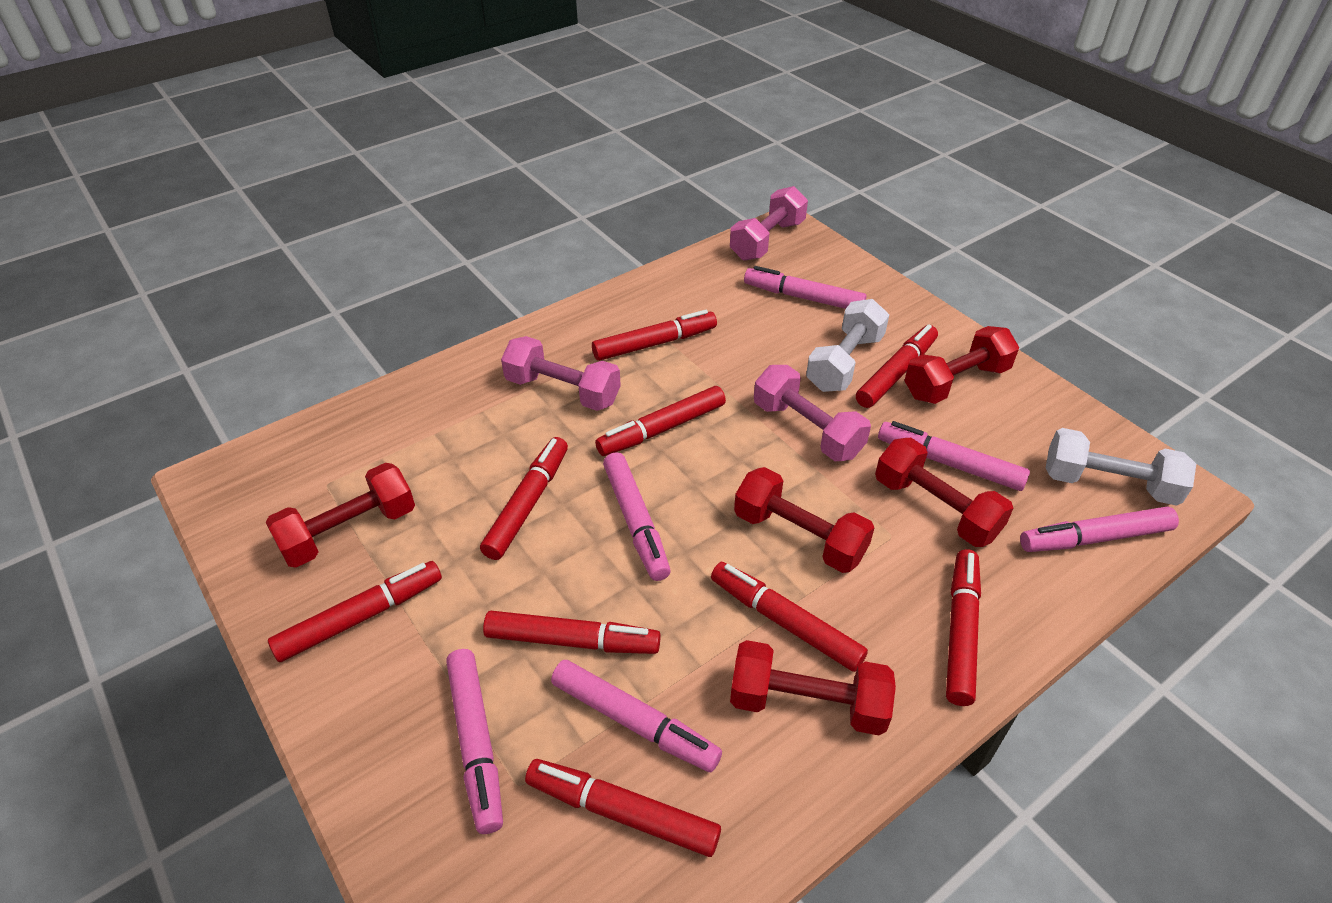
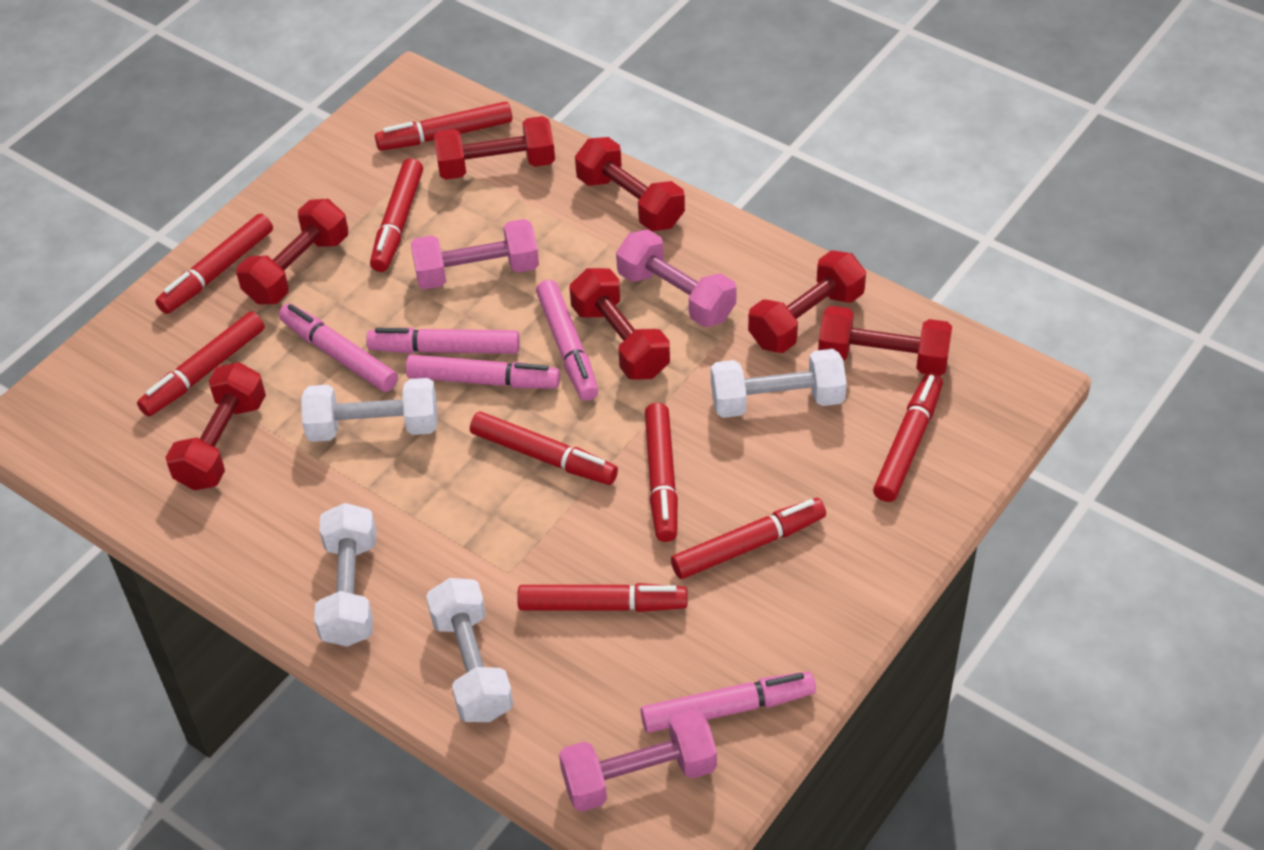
pink marker: 6 -> 5
red dumbbell: 5 -> 7
white dumbbell: 2 -> 4

